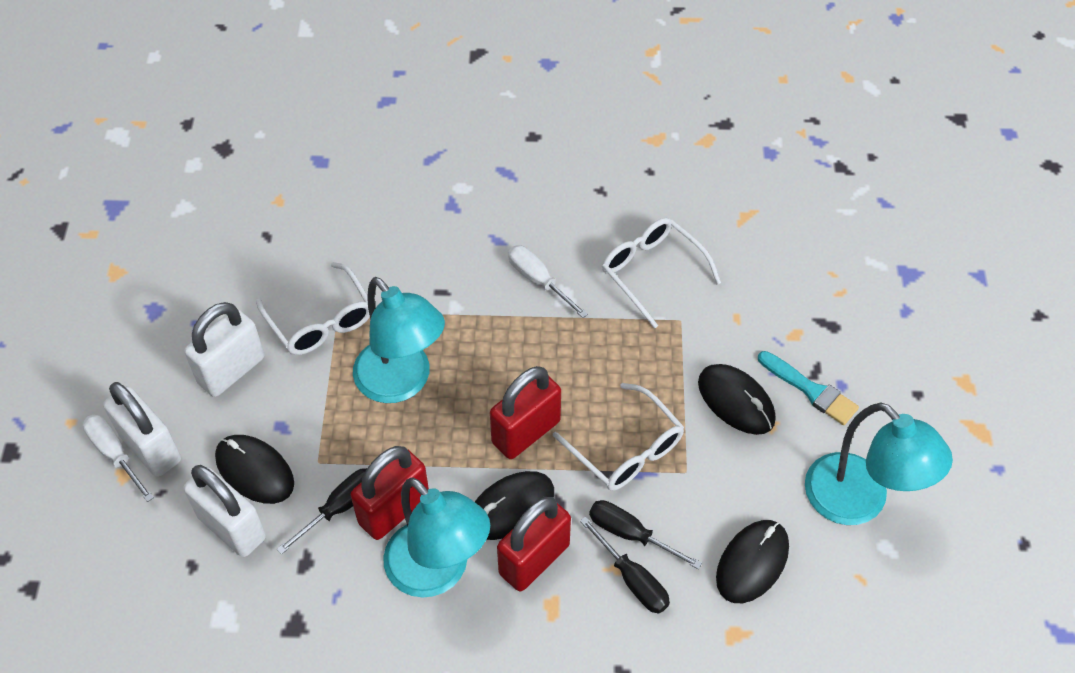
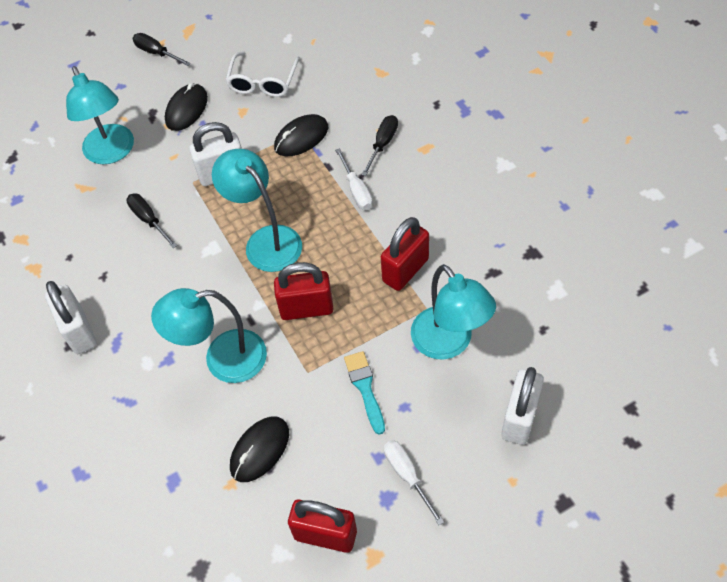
black mouse: 4 -> 3
turquoise lamp: 3 -> 4
white glasses: 3 -> 1

